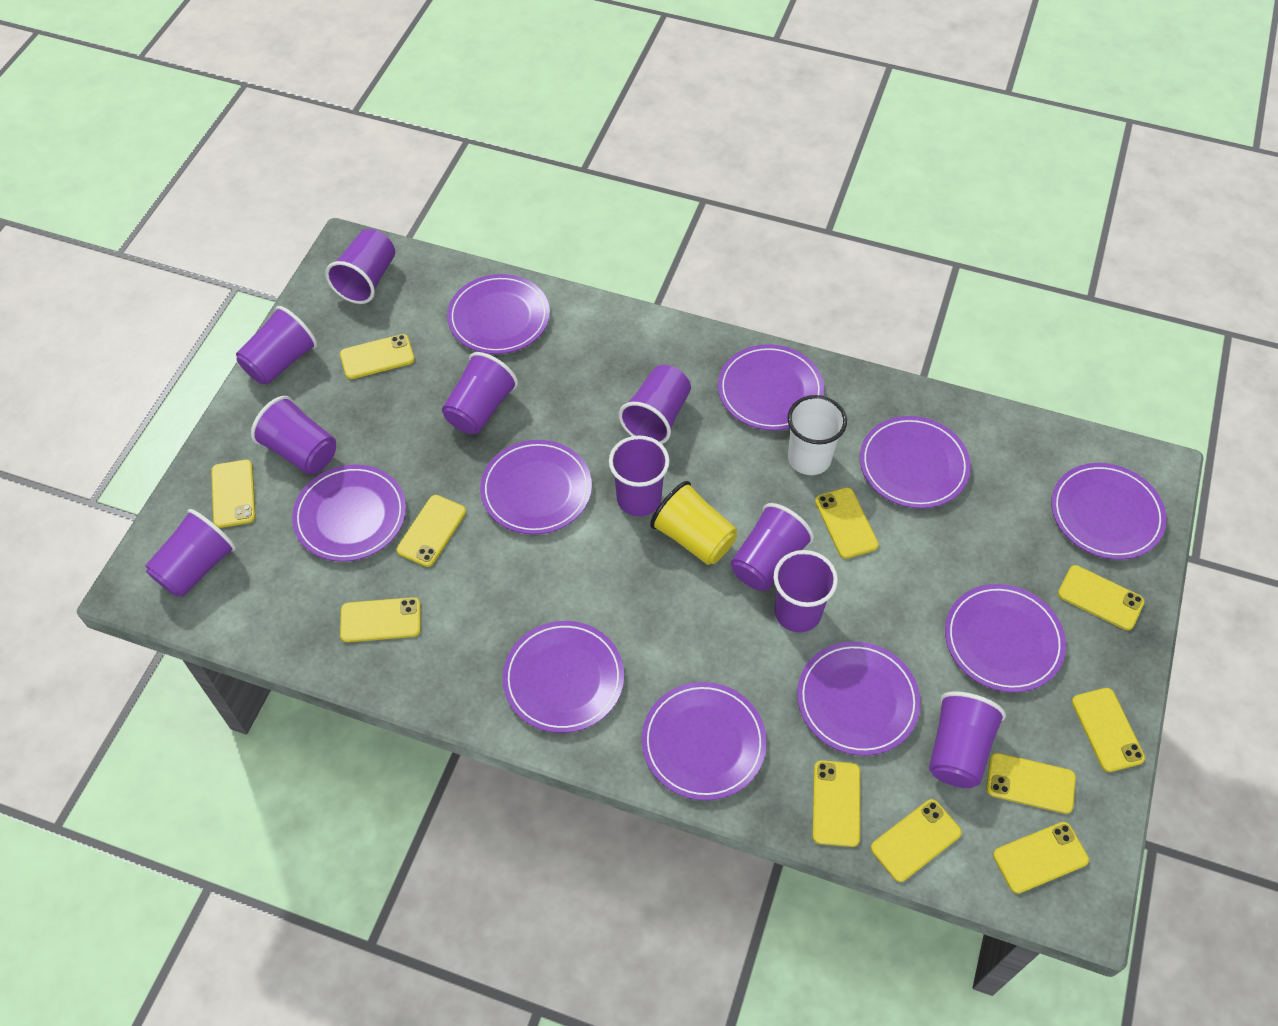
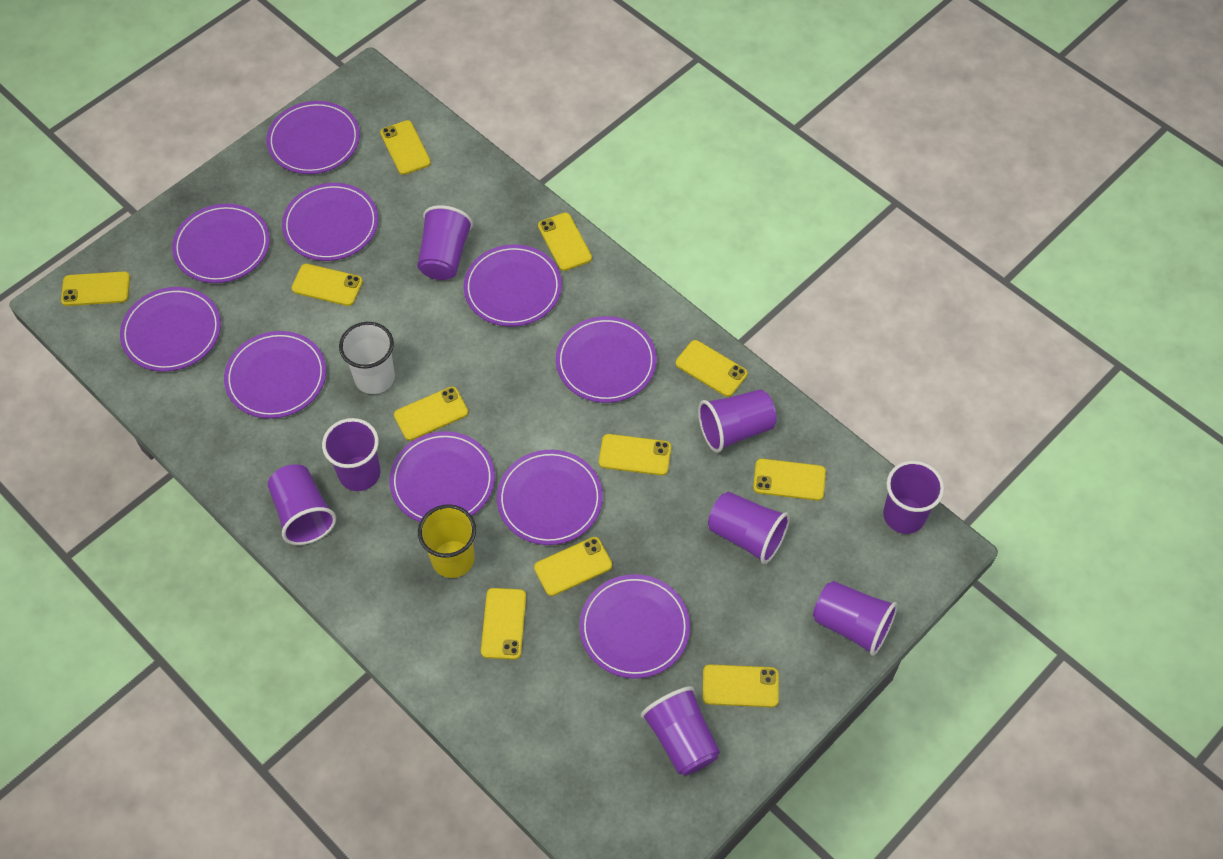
purple cup: 10 -> 8

